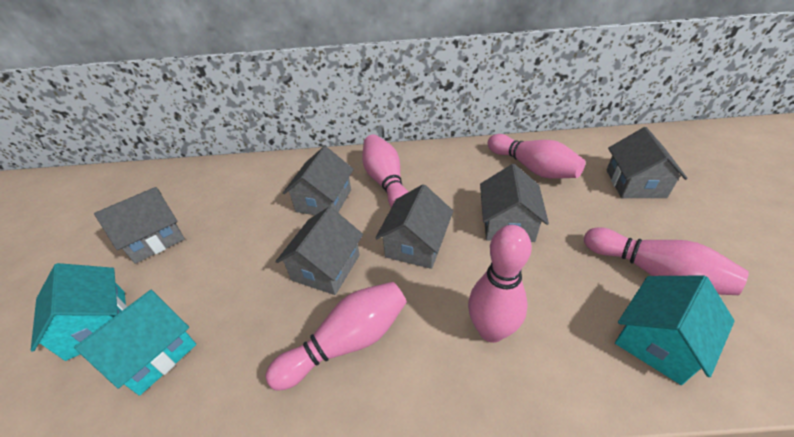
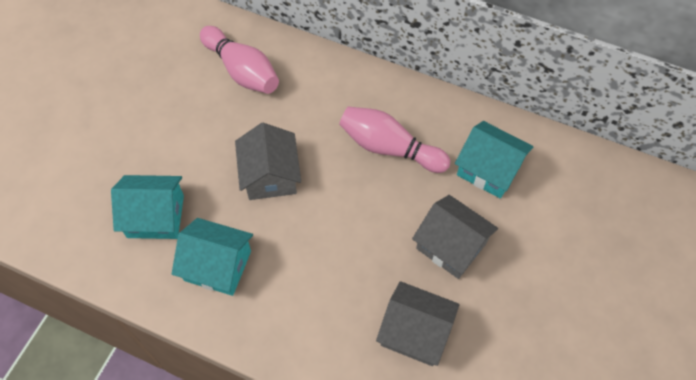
grey house: 6 -> 3
pink bowling pin: 5 -> 2

